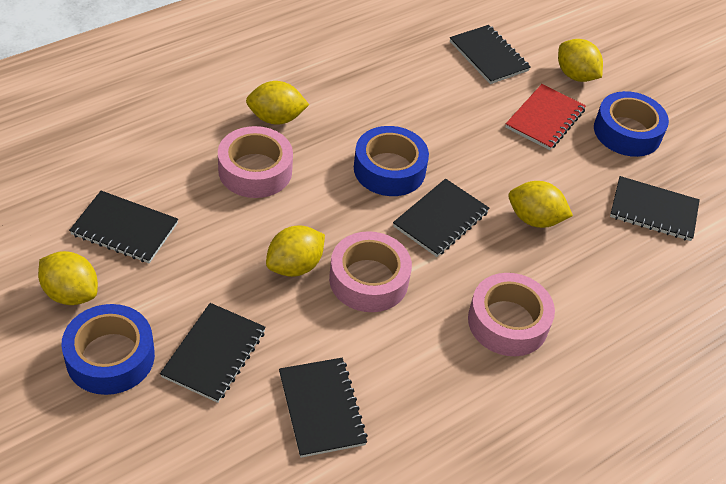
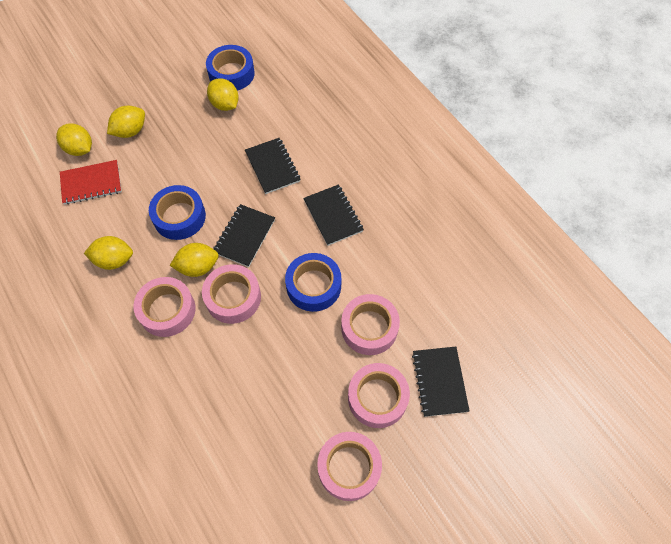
black notebook: 6 -> 4
pink tape: 3 -> 5

